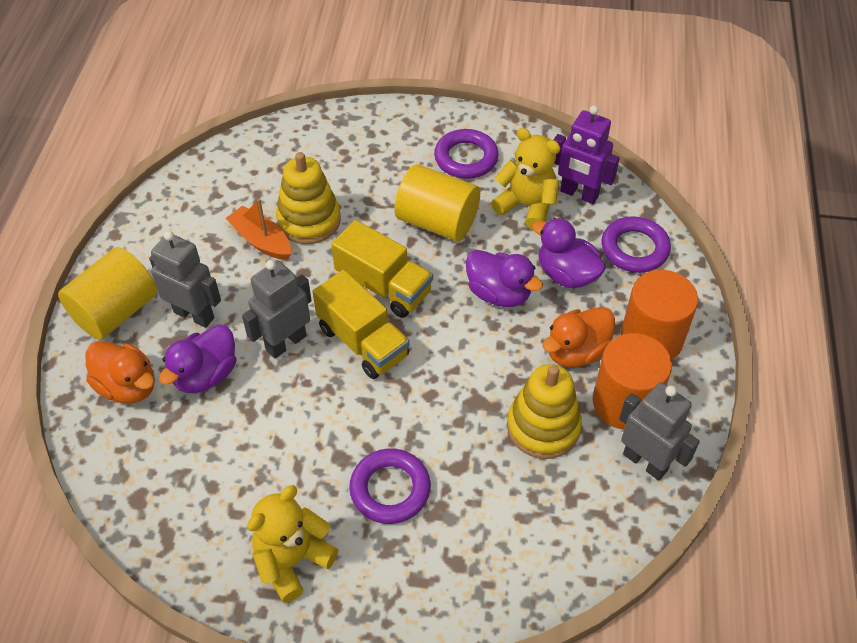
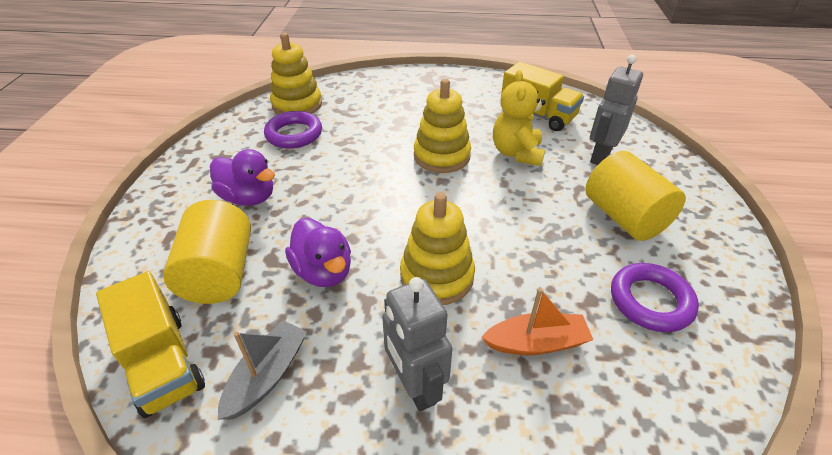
grey boat: 0 -> 1
grey robot: 3 -> 2
orange cylinder: 2 -> 0
orange duck: 2 -> 0
purple duck: 3 -> 2
purple ring: 3 -> 2
purple robot: 1 -> 0
yellow stacking toy: 2 -> 3
yellow teddy bear: 2 -> 1

